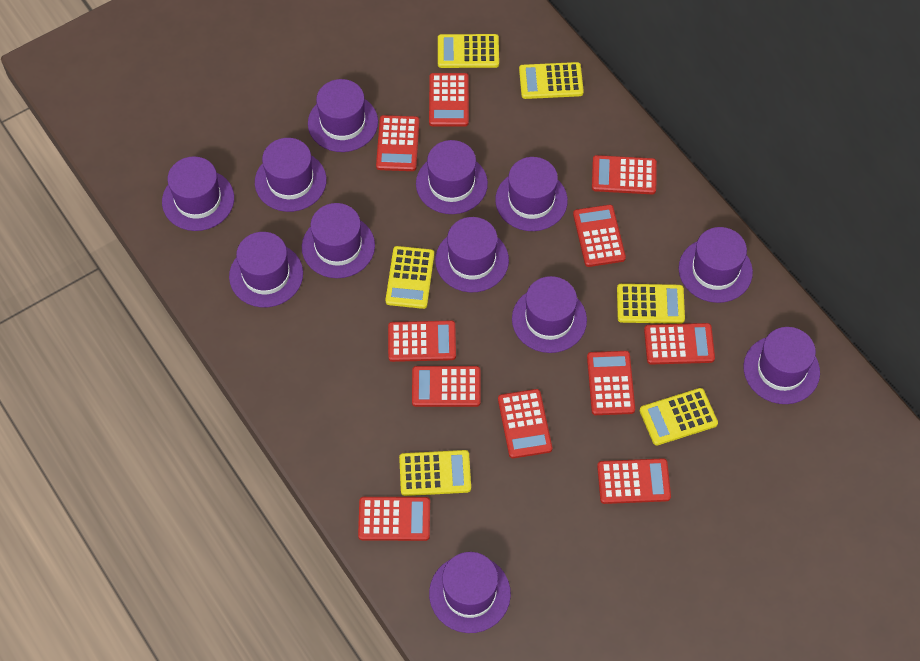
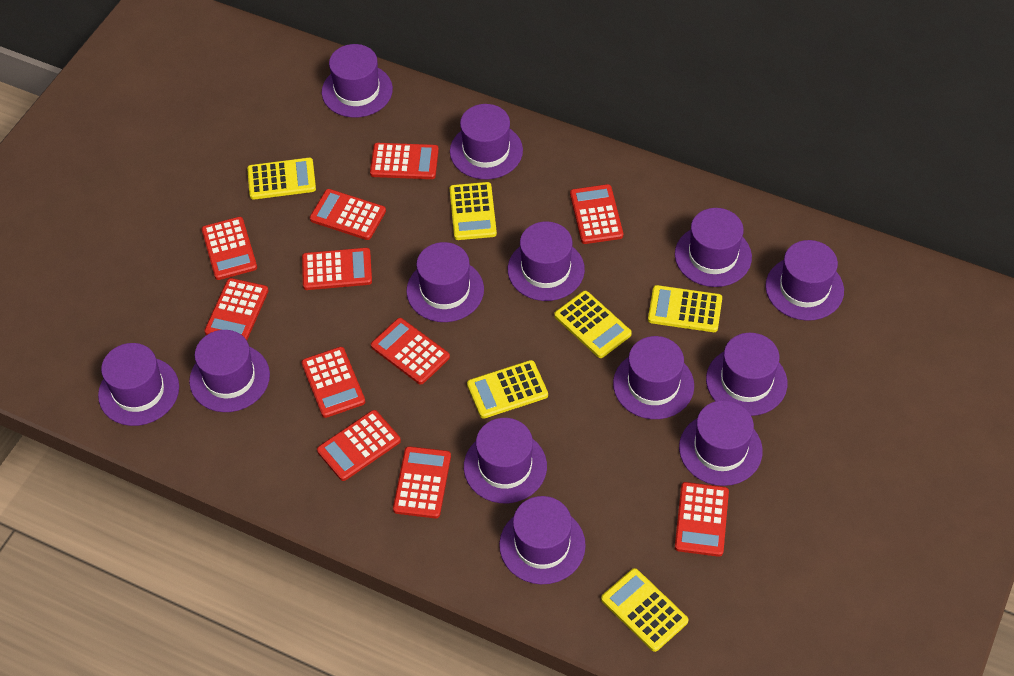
purple hat: 12 -> 13

